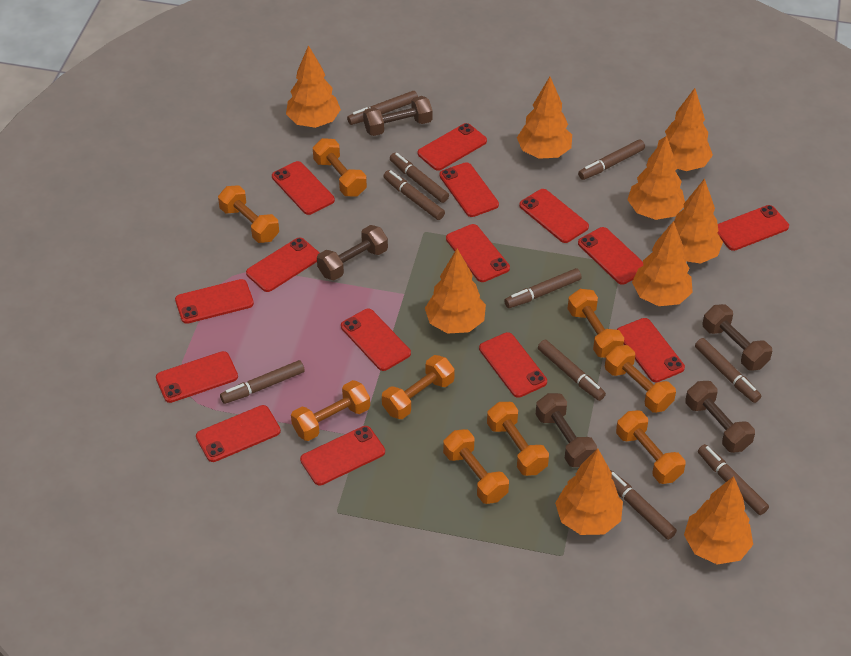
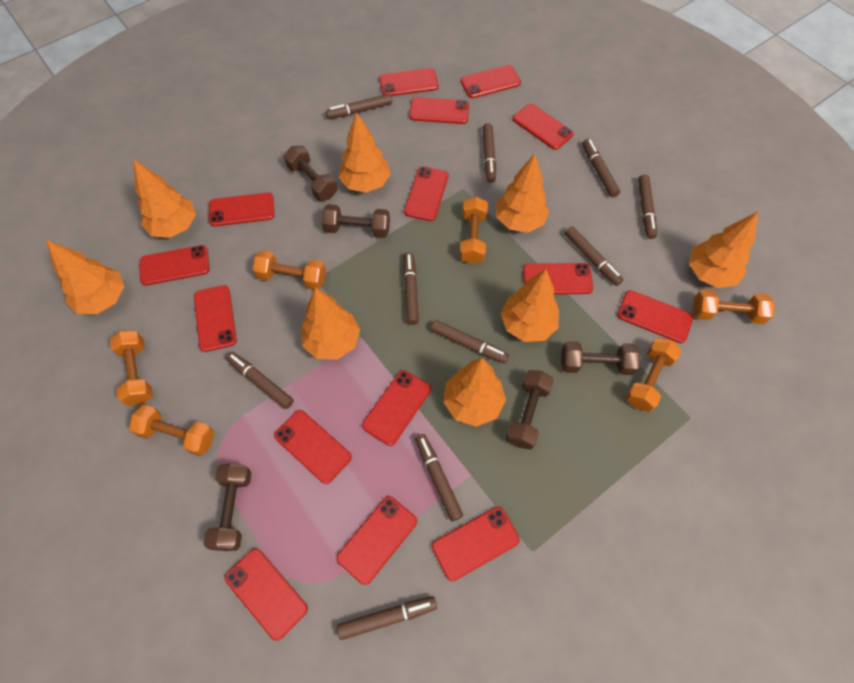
orange dumbbell: 9 -> 6
orange tree: 9 -> 8

